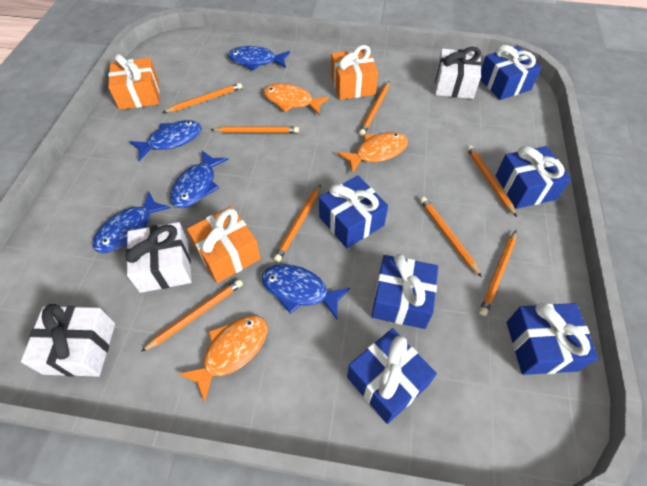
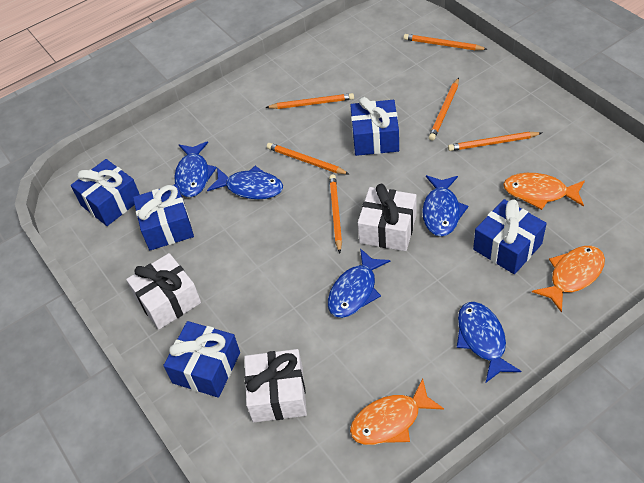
blue gift: 6 -> 5
orange gift: 3 -> 0
orange pencil: 8 -> 6

